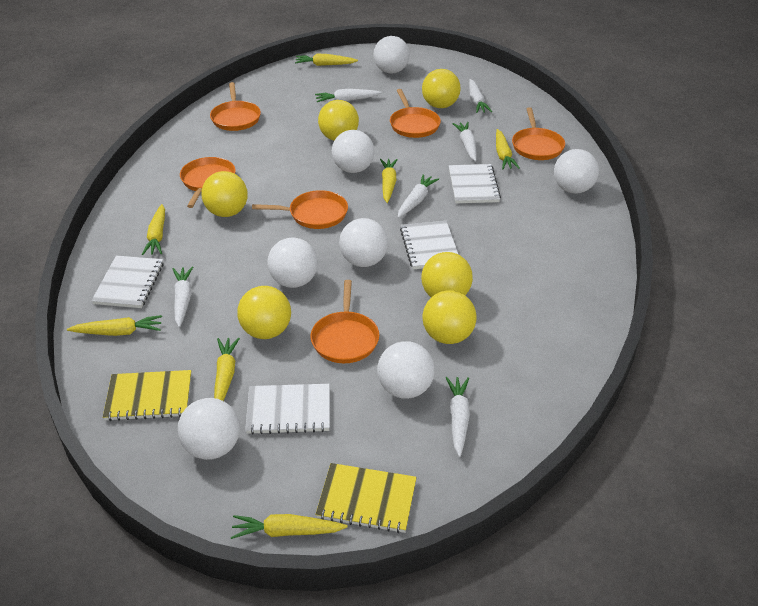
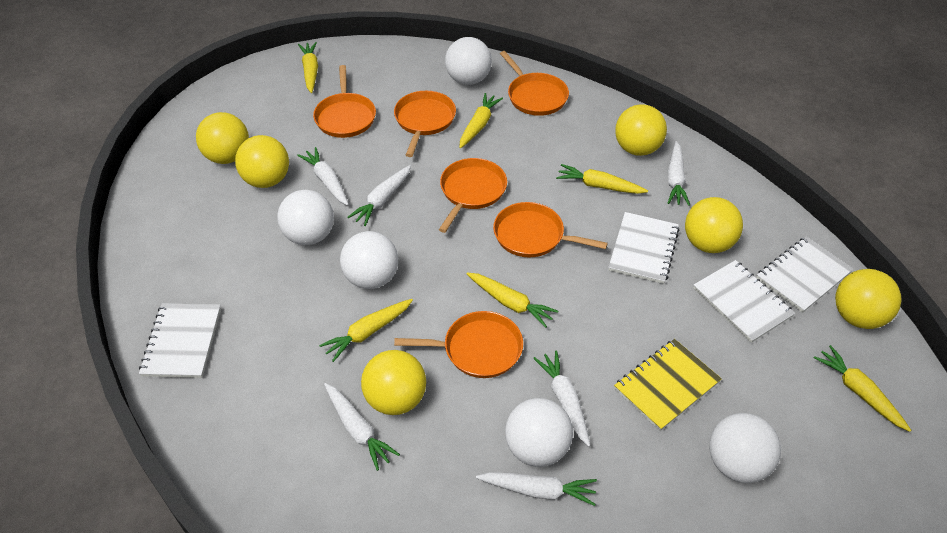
white ball: 7 -> 5
yellow carrot: 7 -> 6
yellow notebook: 2 -> 1

